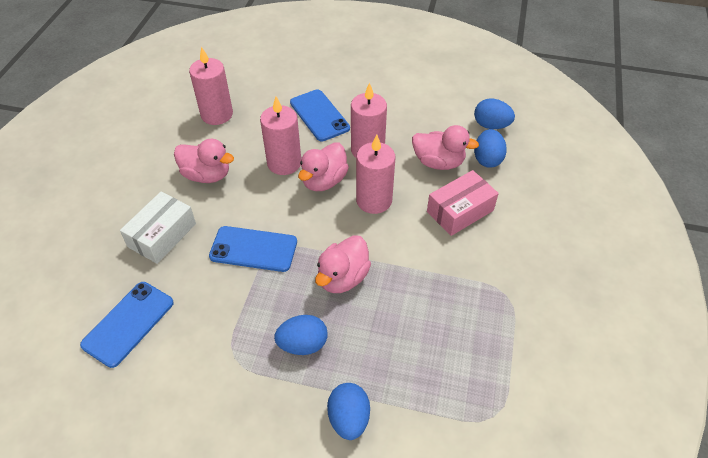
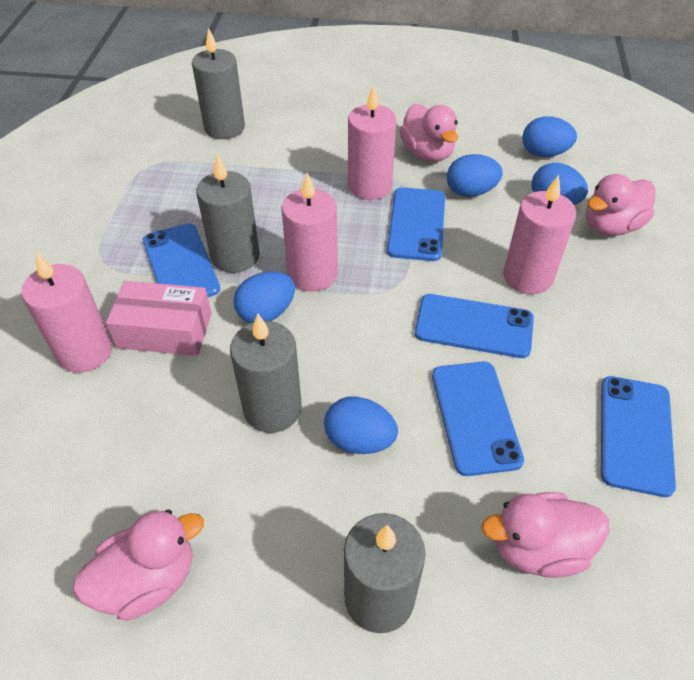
blue egg: 4 -> 5
blue phone: 3 -> 5
grey candle: 0 -> 4
white box: 1 -> 0

